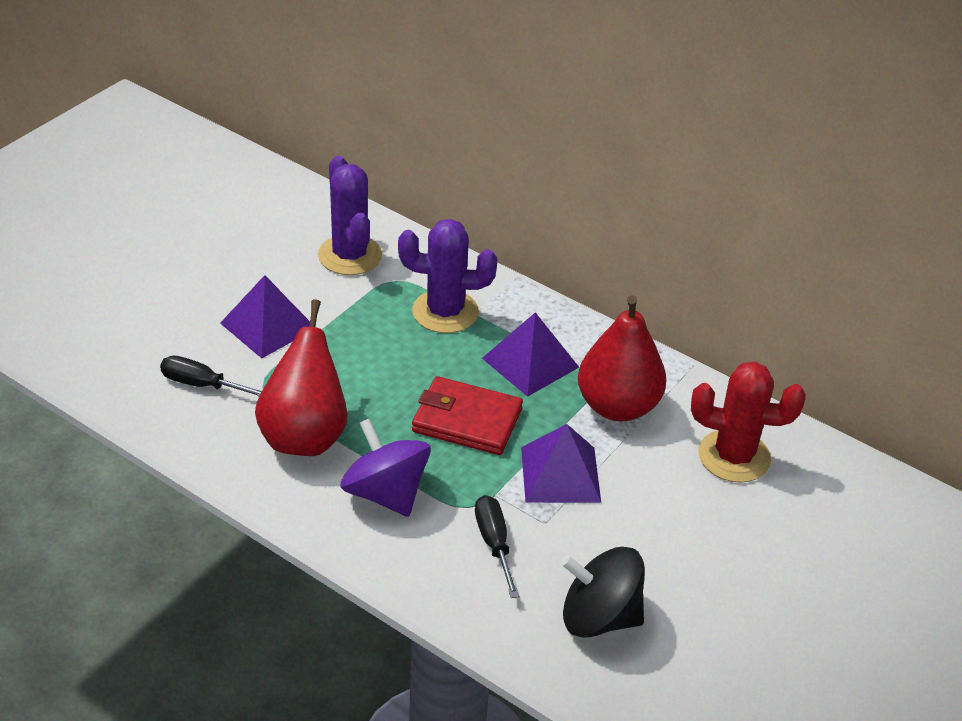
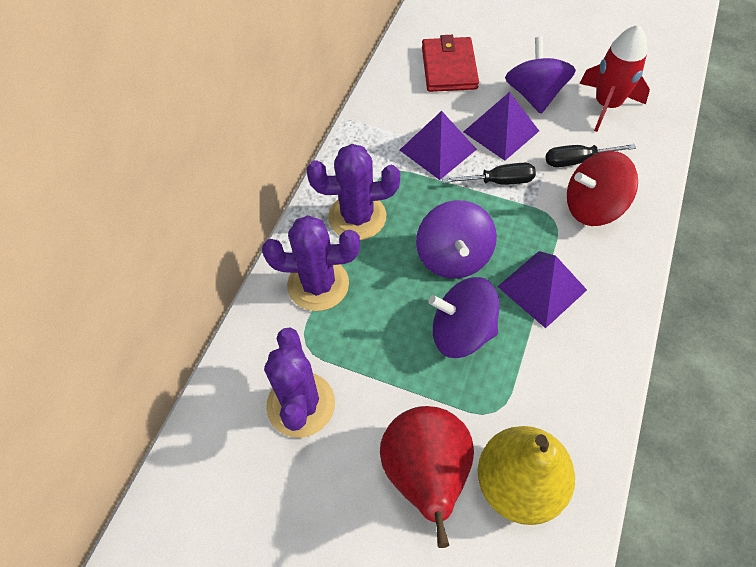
black spinning top: 1 -> 0
purple cactus: 2 -> 3
purple spinning top: 1 -> 3
red cactus: 1 -> 0
red pear: 2 -> 1
red rocket: 0 -> 1
red spinning top: 0 -> 1
yellow pear: 0 -> 1

